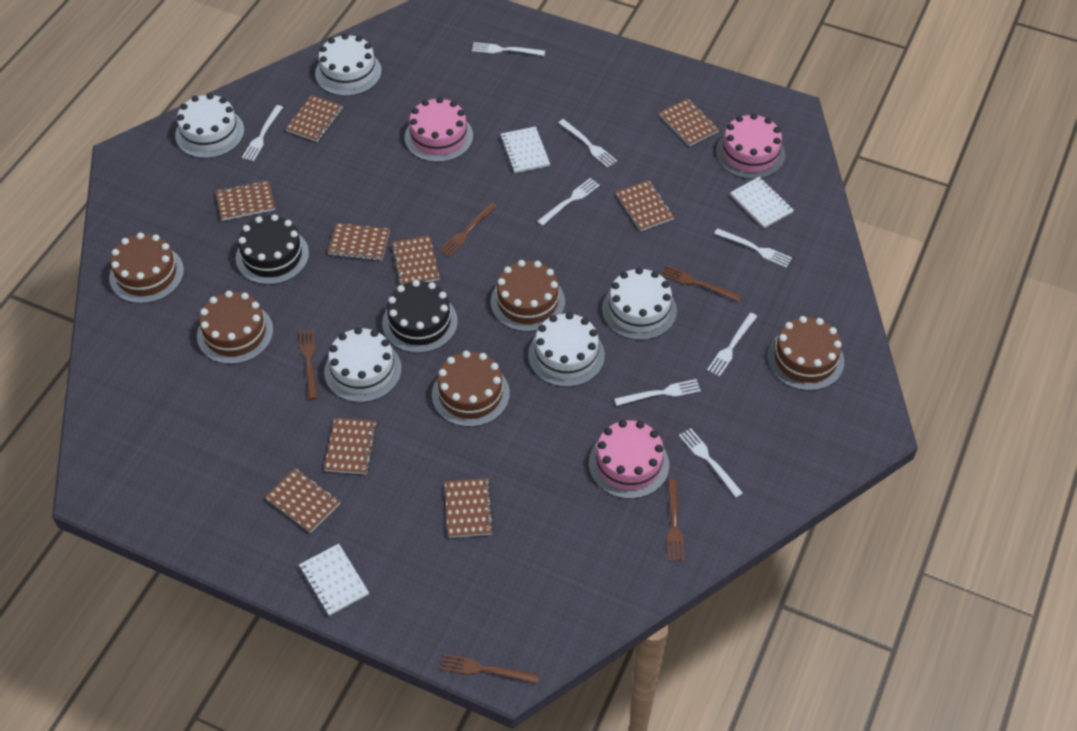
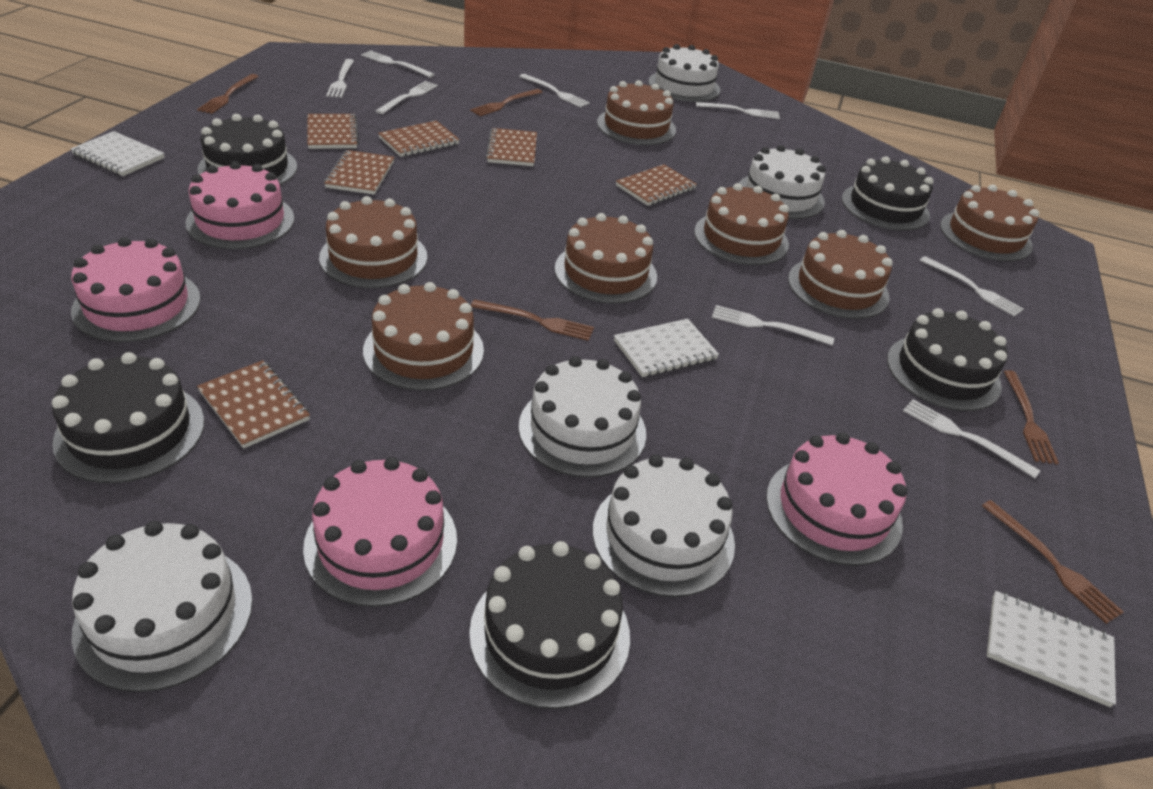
black cake: 2 -> 5
brown cake: 5 -> 7
brown notebook: 9 -> 6
pink cake: 3 -> 4

